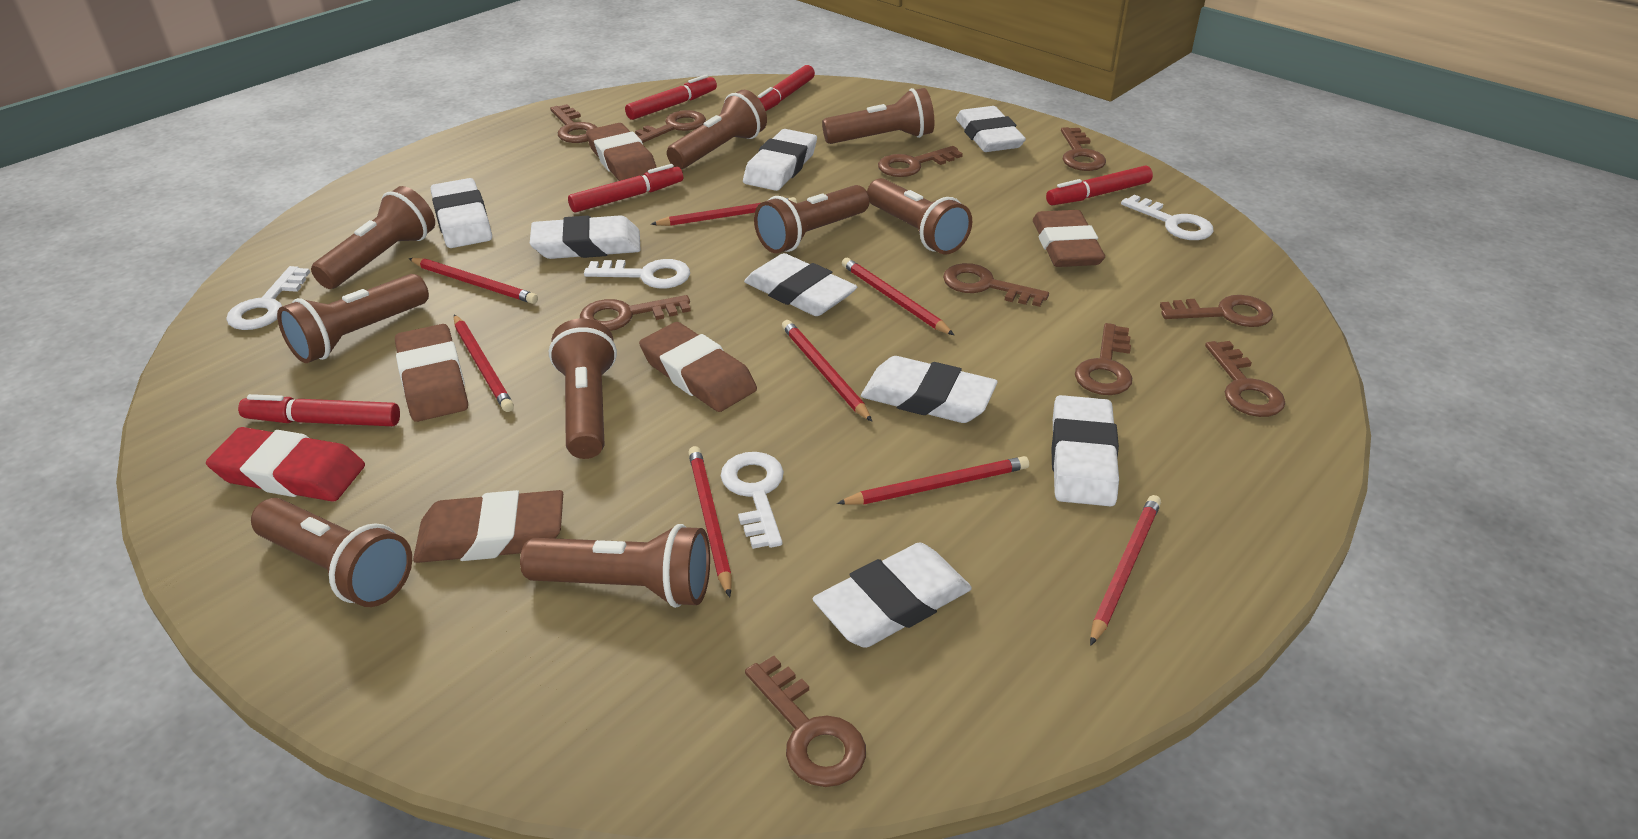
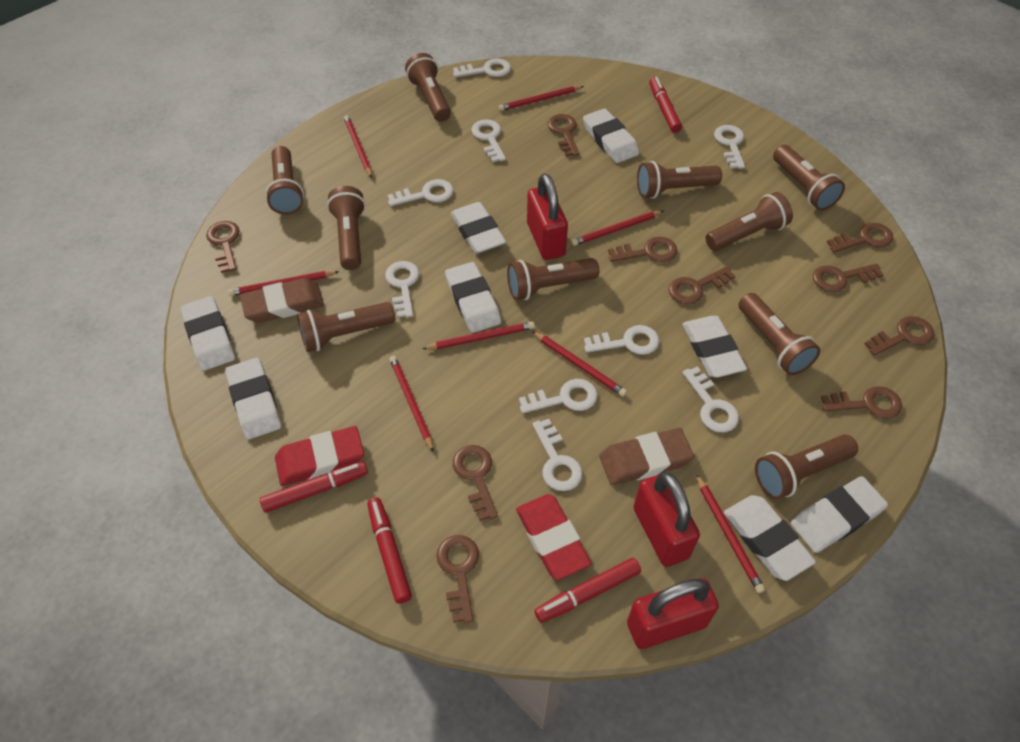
brown eraser: 5 -> 2
brown flashlight: 9 -> 10
red eraser: 1 -> 2
red marker: 5 -> 4
red padlock: 0 -> 3
white key: 4 -> 9

